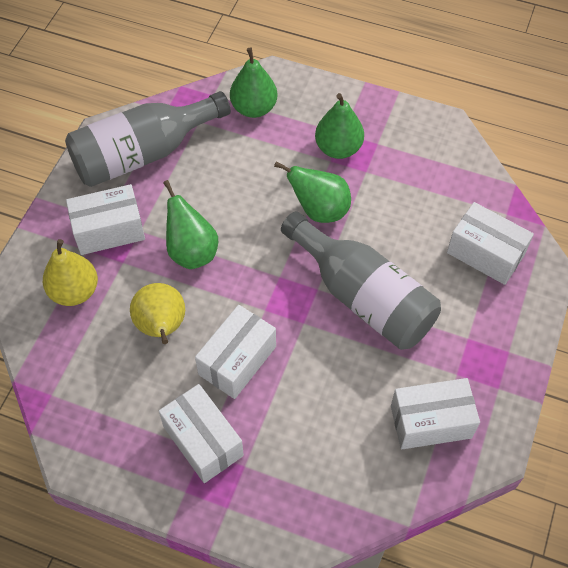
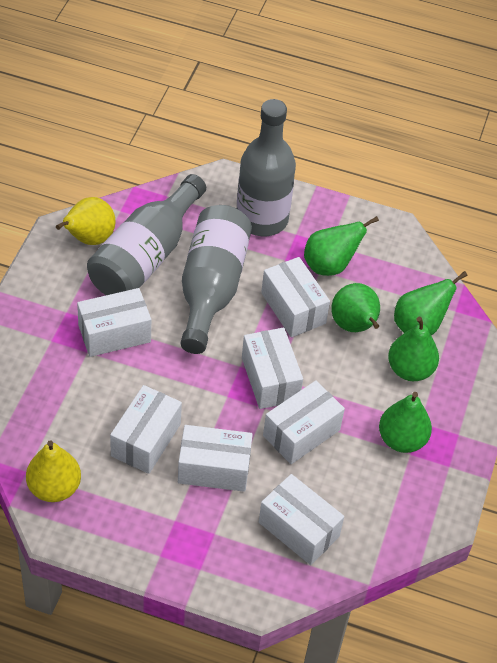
green pear: 4 -> 5
grey bottle: 2 -> 3
white box: 5 -> 7

